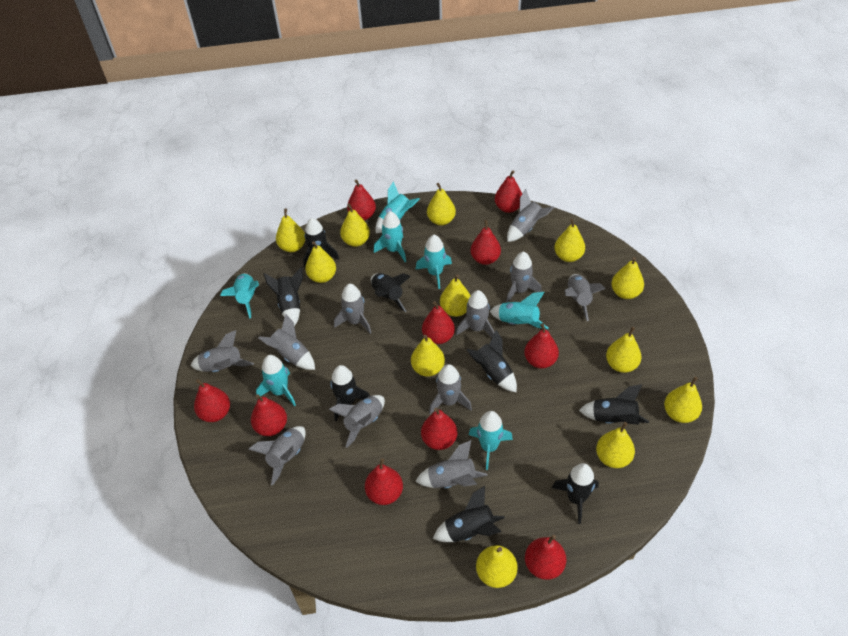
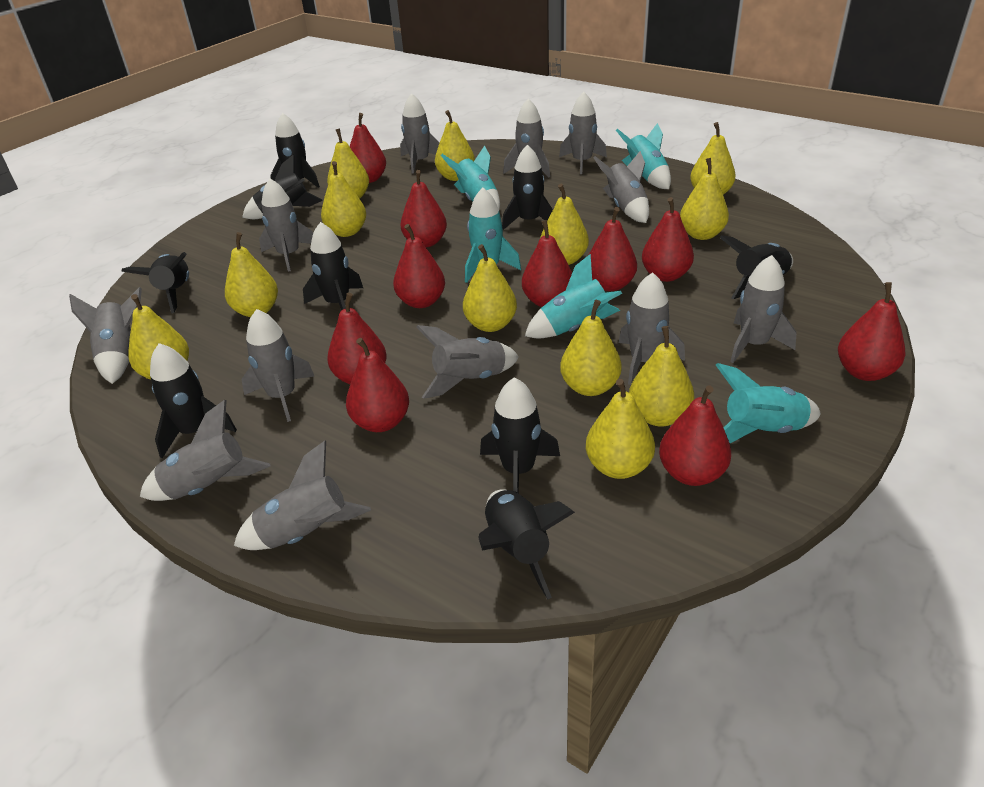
black rocket: 8 -> 9
grey rocket: 11 -> 12
turquoise rocket: 7 -> 5

